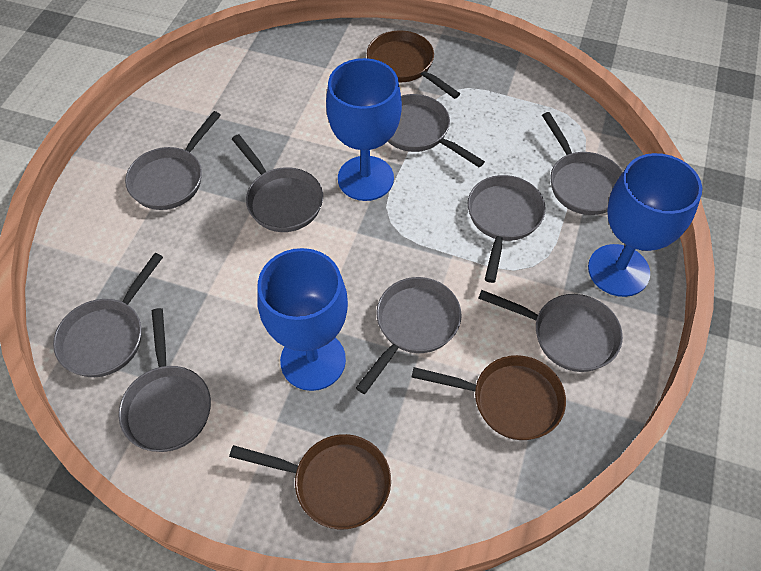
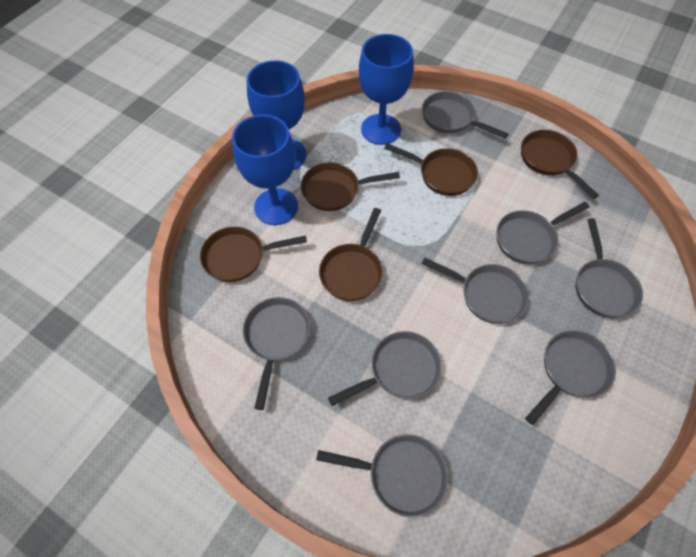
brown pan: 3 -> 5
grey pan: 9 -> 8

